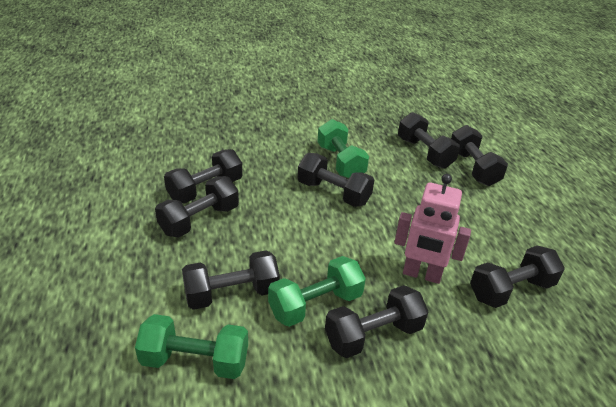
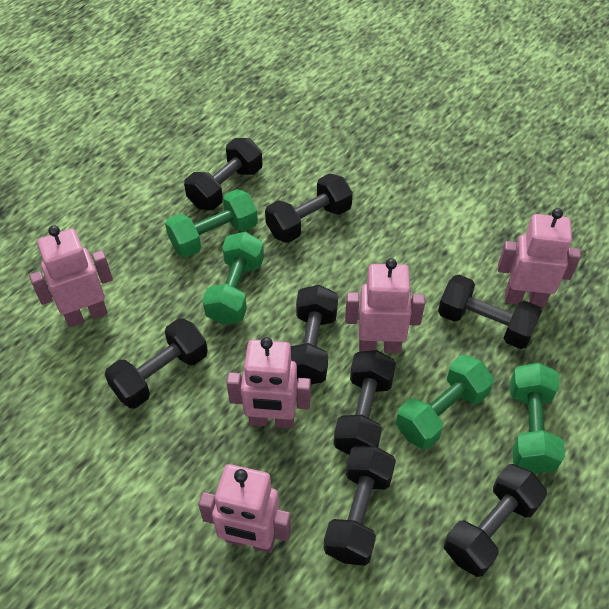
green dumbbell: 3 -> 4
pink robot: 1 -> 5

